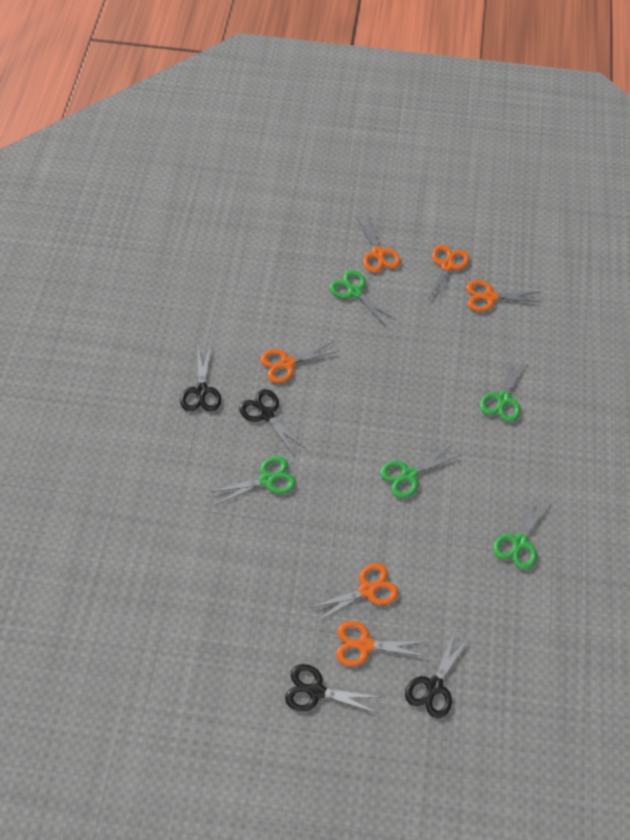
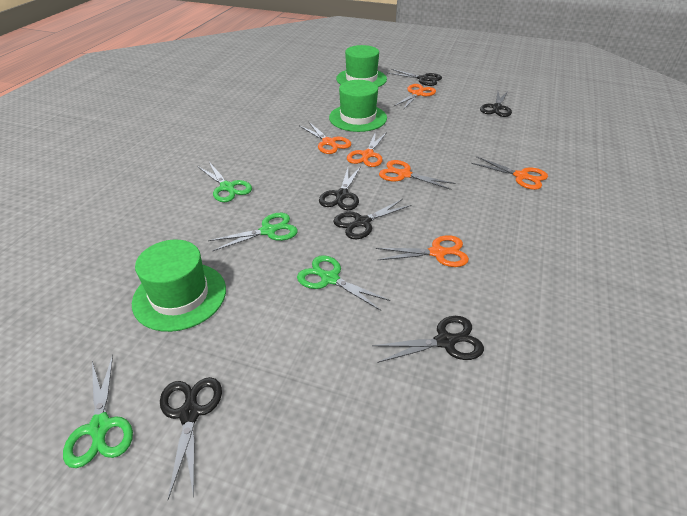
black scissors: 4 -> 6
green hat: 0 -> 3
green scissors: 5 -> 4

